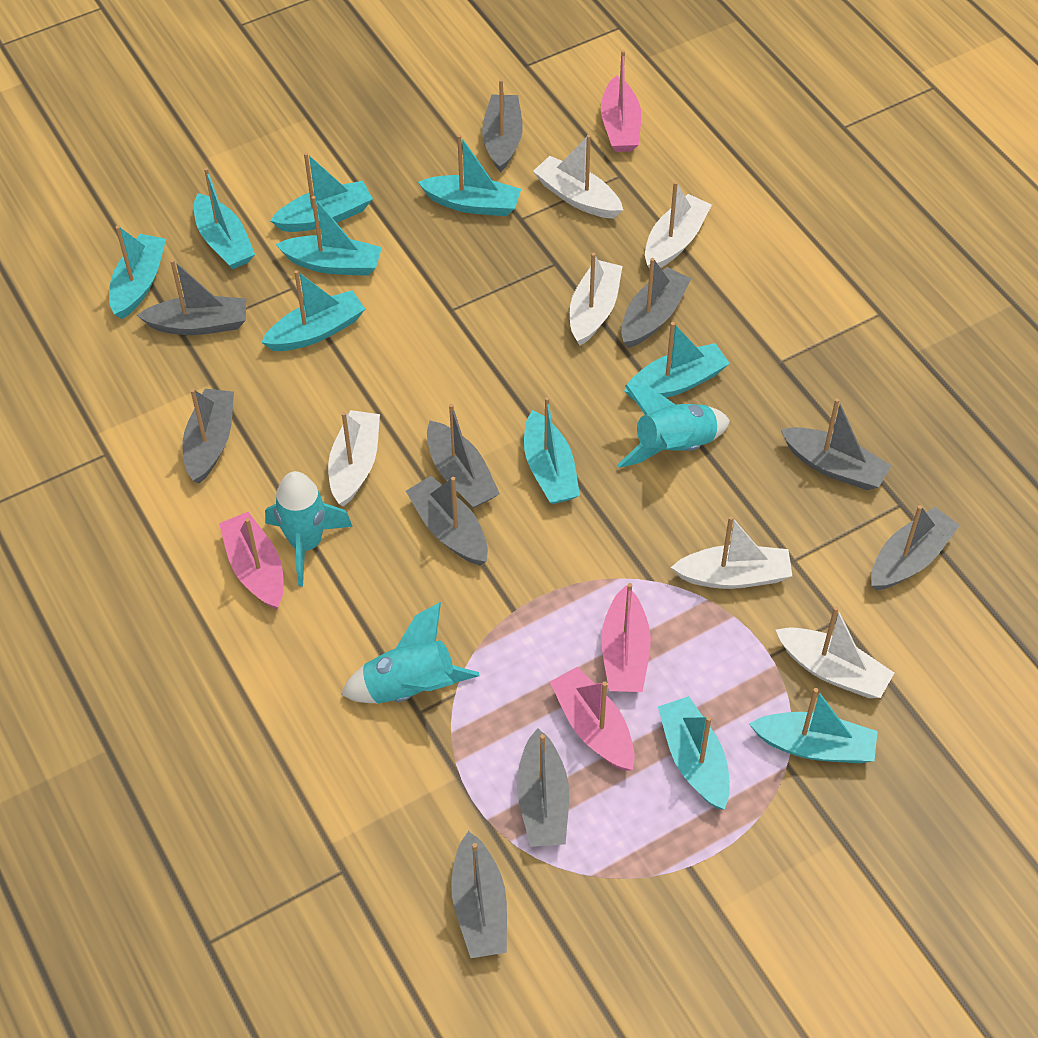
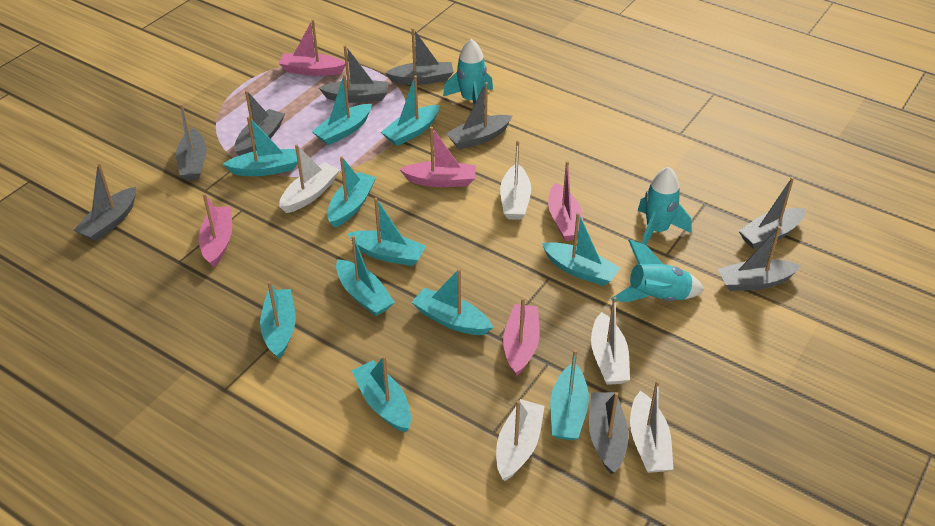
grey boat: 10 -> 9
pink boat: 4 -> 5
turquoise boat: 10 -> 11
white boat: 6 -> 5

